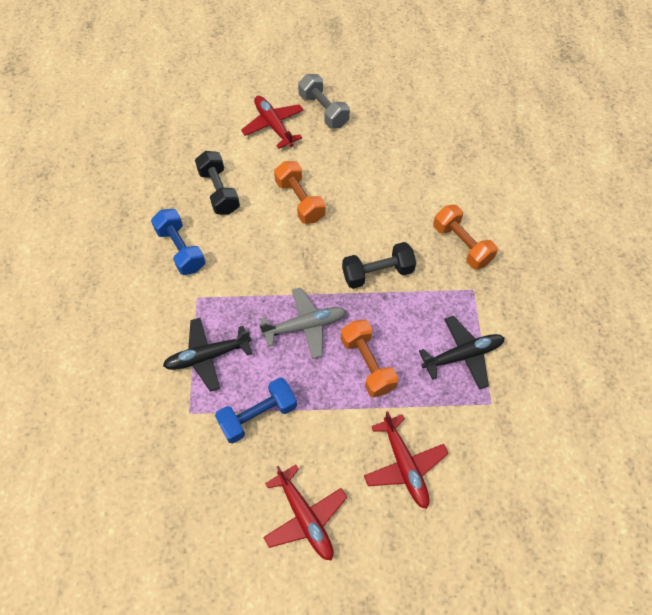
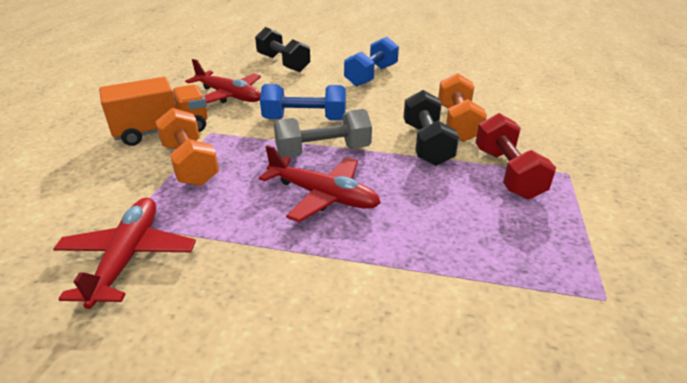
black plane: 2 -> 0
grey plane: 1 -> 0
orange dumbbell: 3 -> 2
orange truck: 0 -> 1
red dumbbell: 0 -> 1

